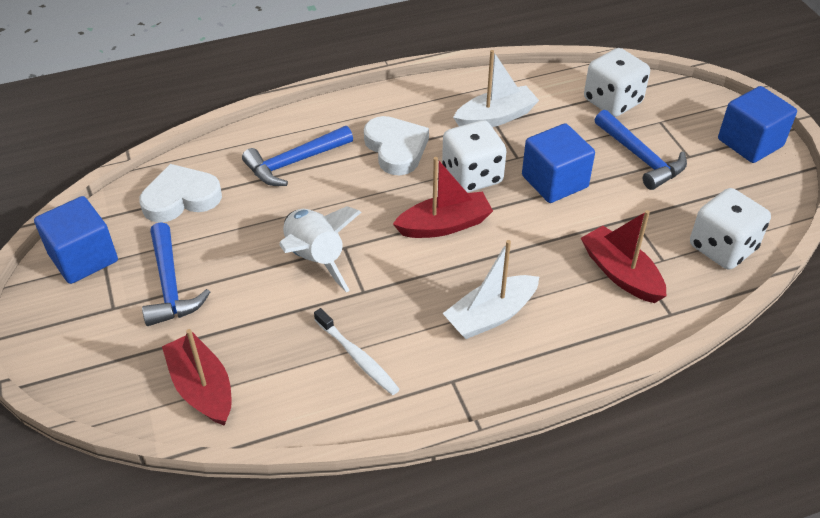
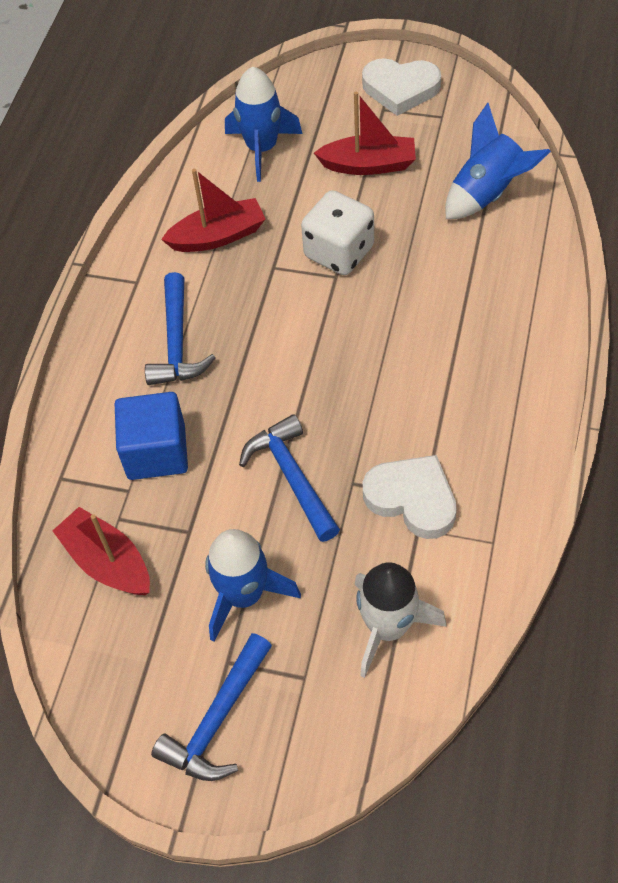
blue cube: 3 -> 1
blue rocket: 0 -> 3
white boat: 2 -> 0
white dice: 3 -> 1
white toothbrush: 1 -> 0

